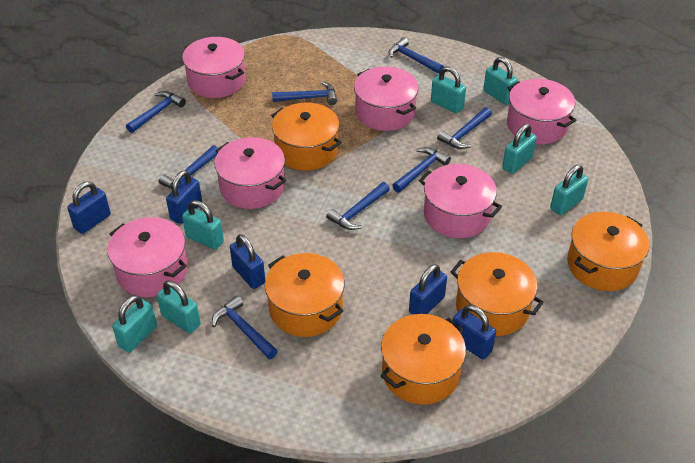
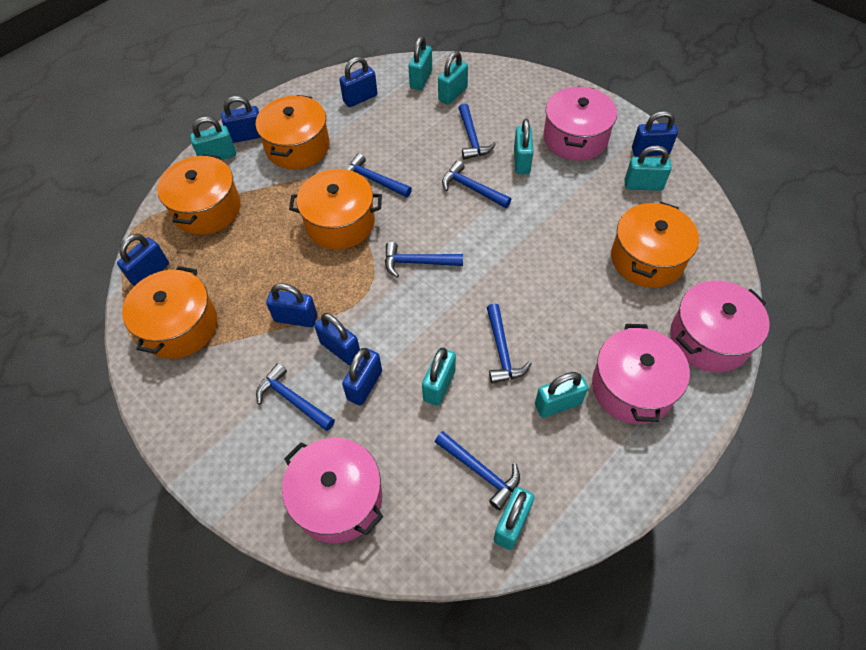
blue hammer: 8 -> 7
blue padlock: 5 -> 7
pink pot: 6 -> 4
turquoise padlock: 7 -> 8

